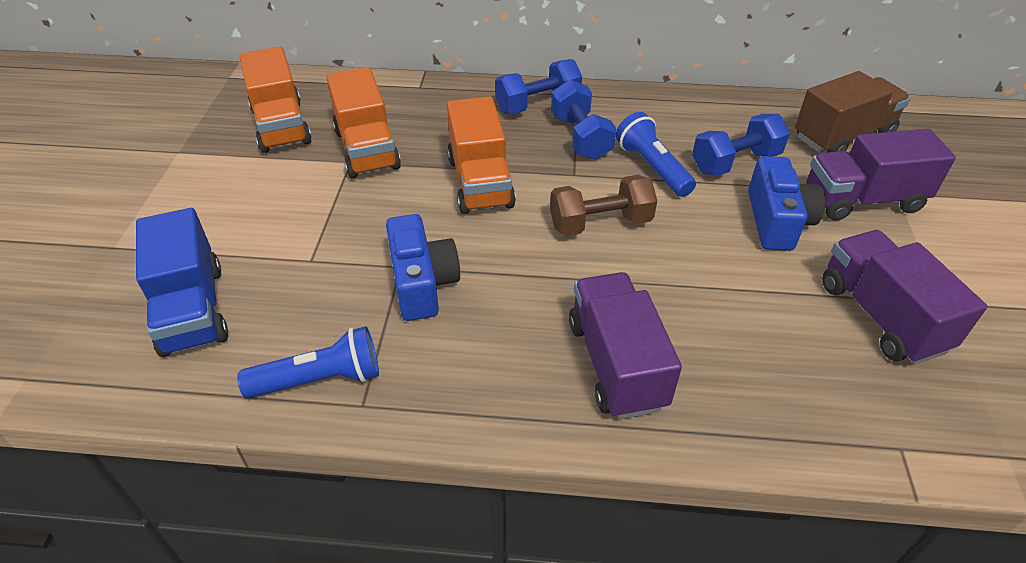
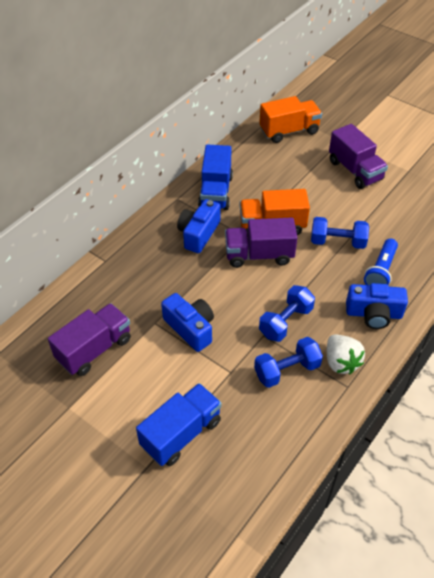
blue camera: 2 -> 3
blue flashlight: 2 -> 1
blue truck: 1 -> 2
brown dumbbell: 1 -> 0
brown truck: 1 -> 0
orange truck: 3 -> 2
white strawberry: 0 -> 1

